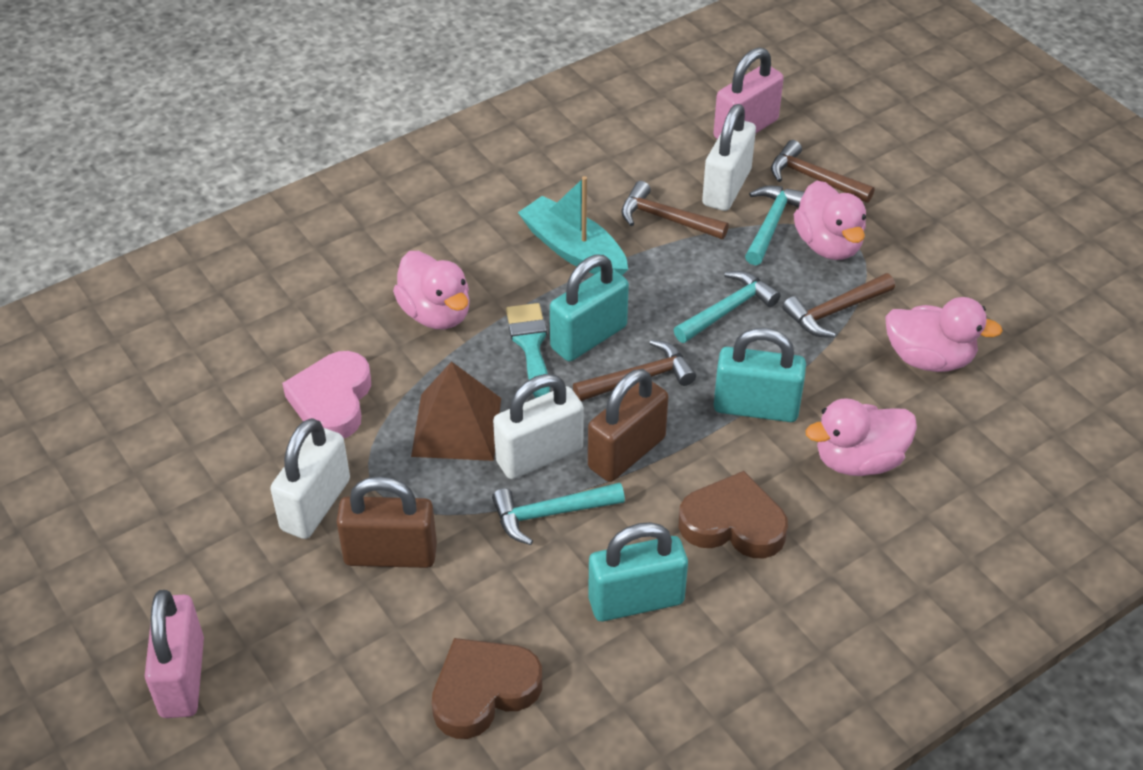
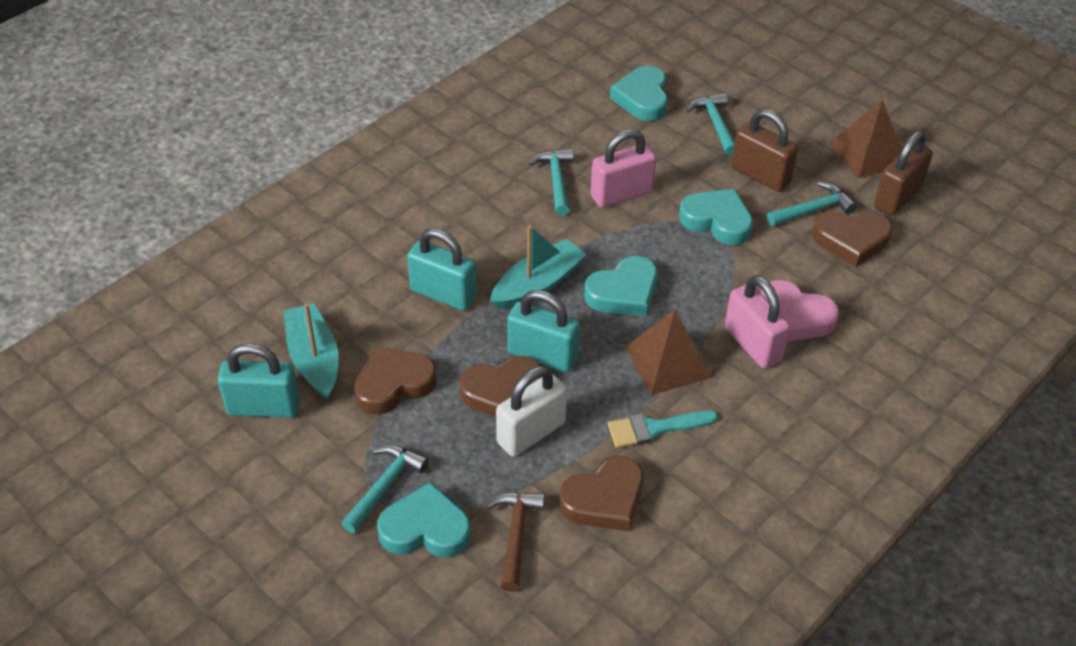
brown hammer: 4 -> 1
brown heart: 2 -> 4
brown pyramid: 1 -> 2
pink duck: 4 -> 0
turquoise boat: 1 -> 2
turquoise hammer: 3 -> 4
turquoise heart: 0 -> 4
white padlock: 3 -> 1

